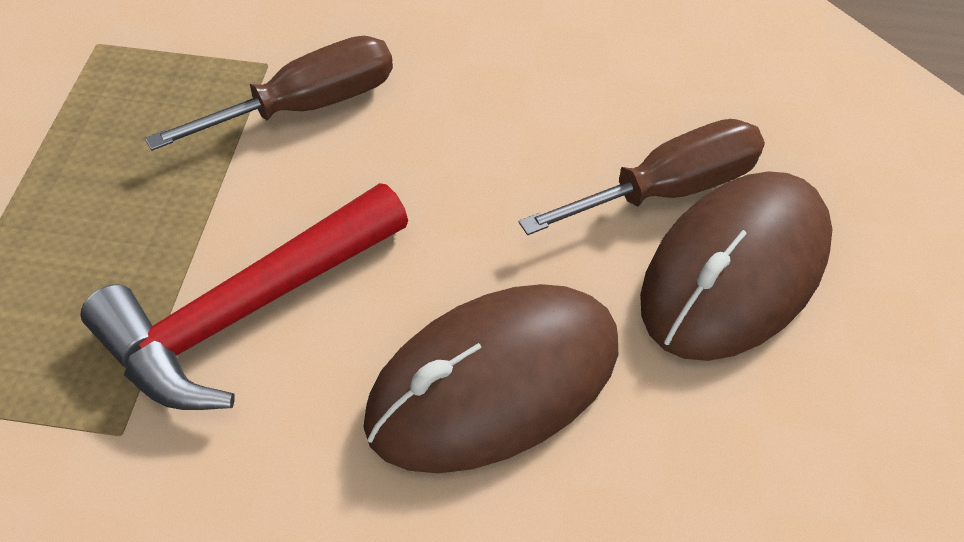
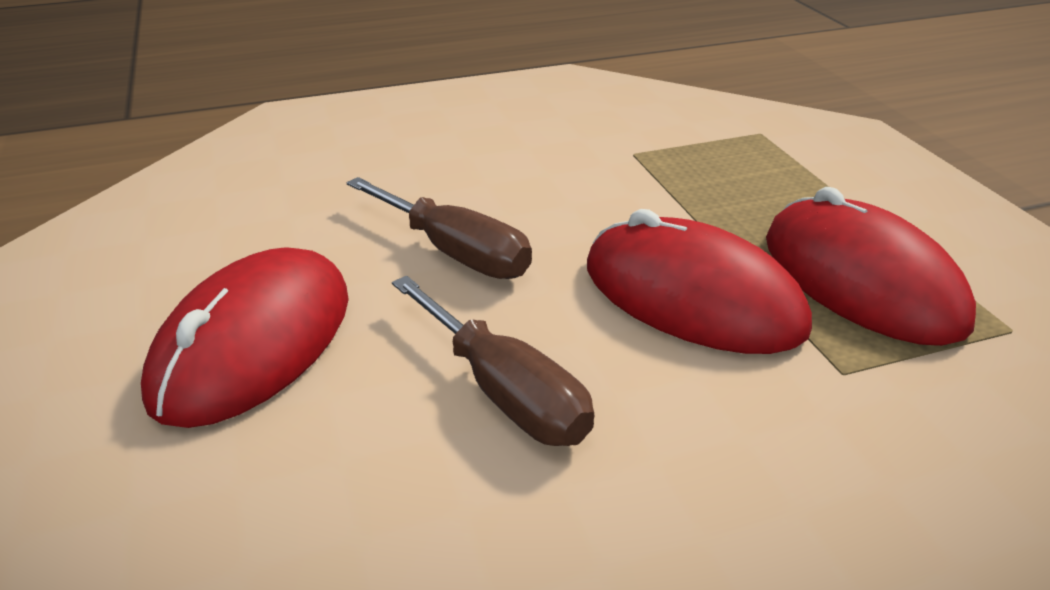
brown mouse: 2 -> 0
red hammer: 1 -> 0
red mouse: 0 -> 3

